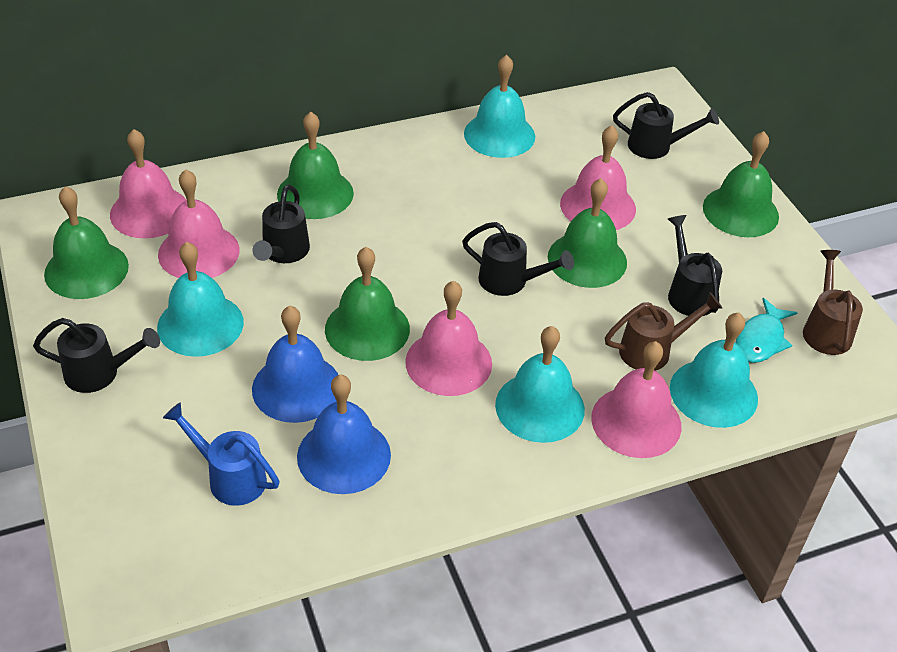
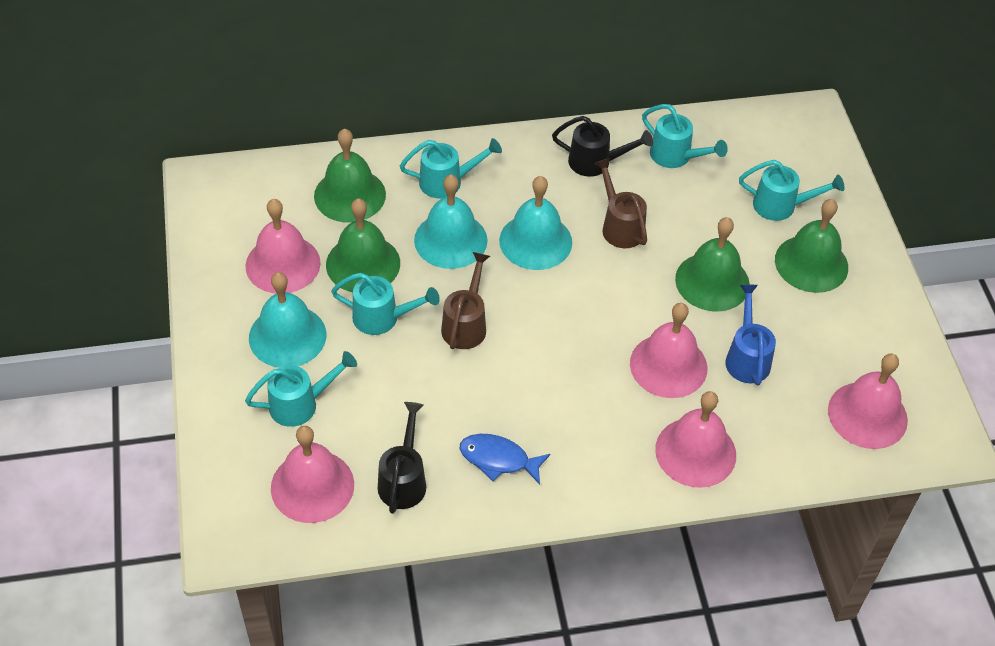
black watering can: 5 -> 2
blue bell: 2 -> 0
blue fish: 0 -> 1
green bell: 5 -> 4
turquoise bell: 4 -> 3
turquoise fish: 1 -> 0
turquoise watering can: 0 -> 5

